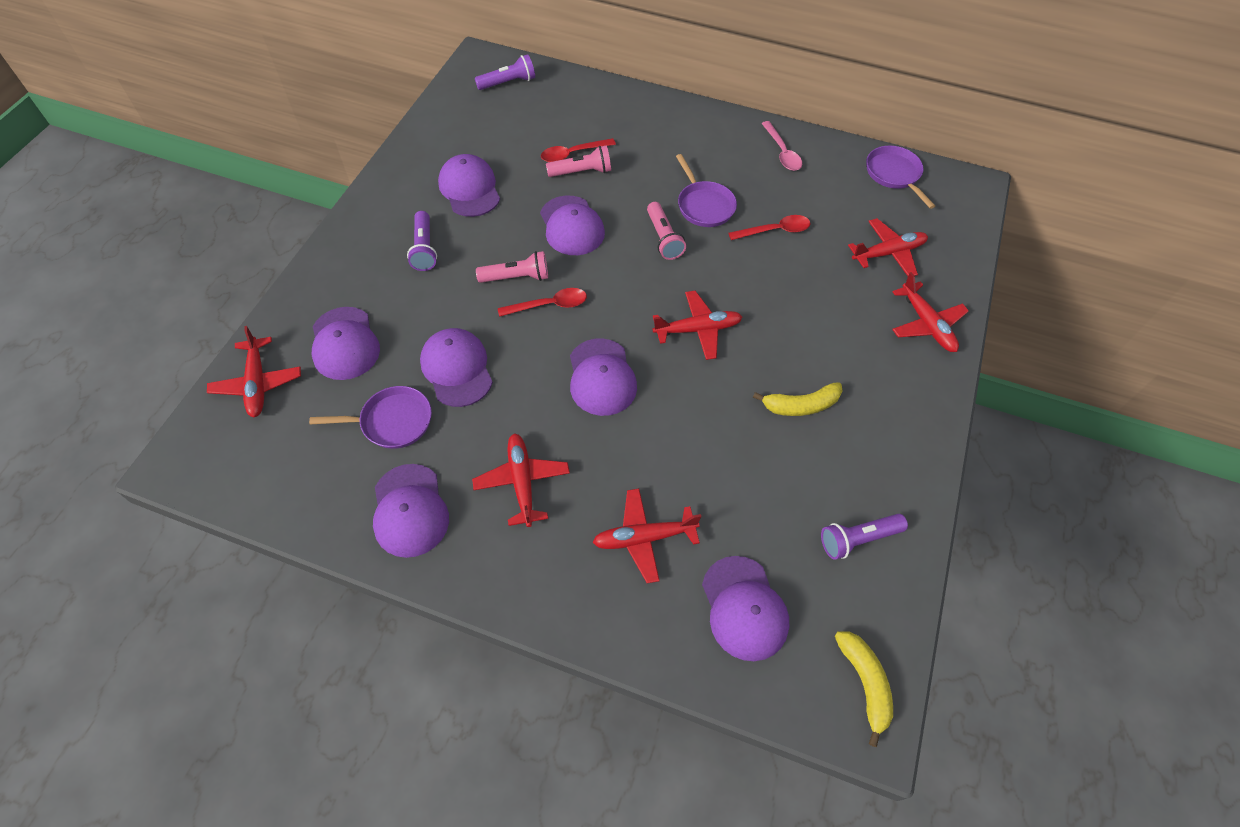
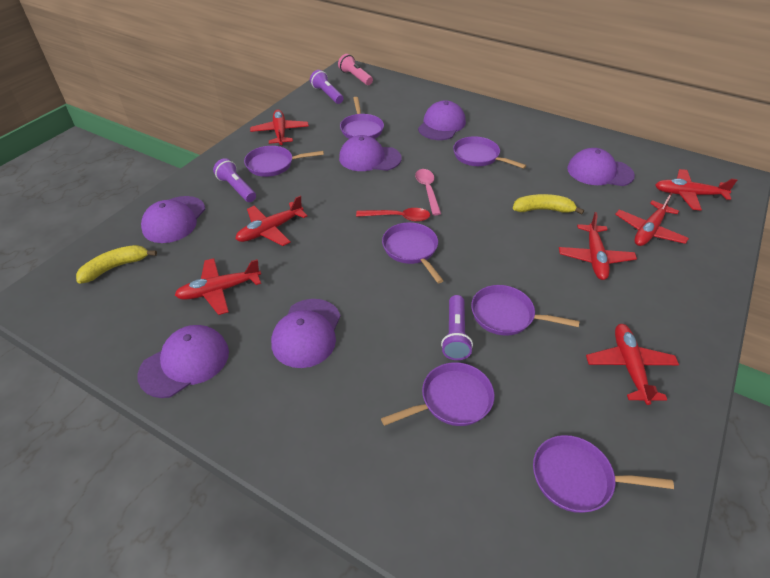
pink flashlight: 3 -> 1
purple cap: 7 -> 6
purple pan: 3 -> 7
red plane: 6 -> 7
red spoon: 3 -> 1

